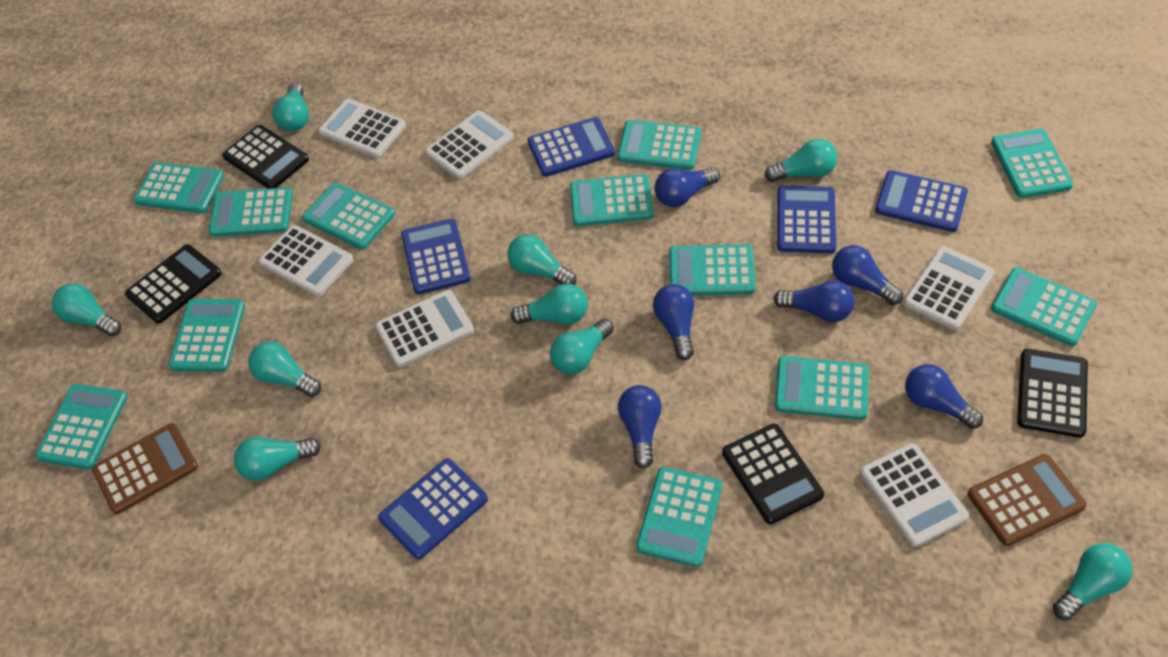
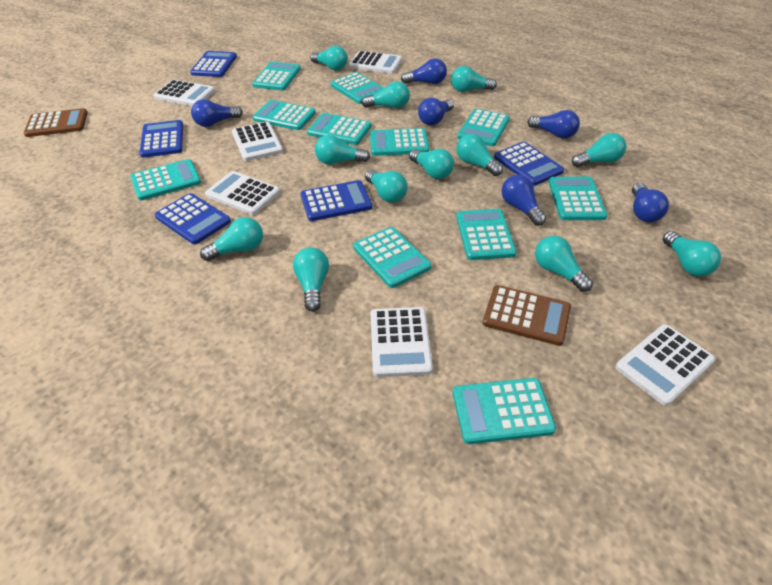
black calculator: 4 -> 0
turquoise calculator: 12 -> 11
turquoise light bulb: 9 -> 12

